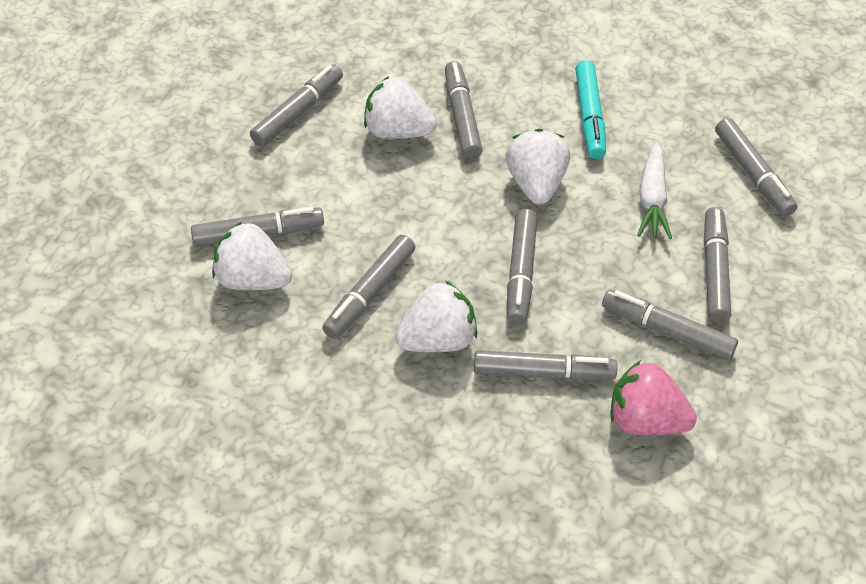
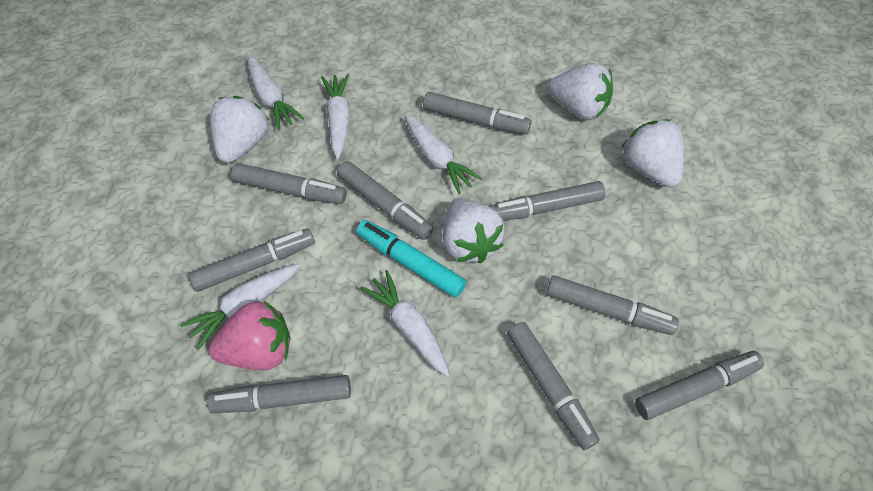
white carrot: 1 -> 5

